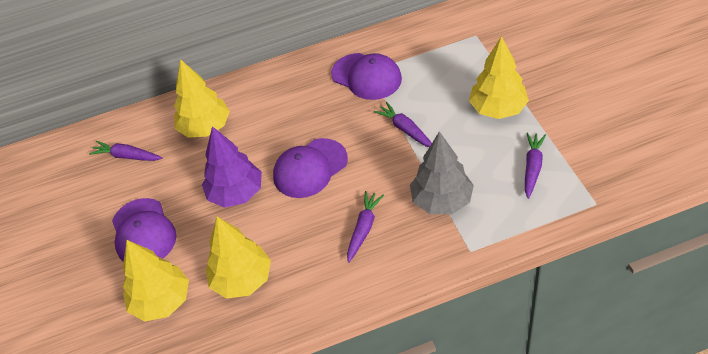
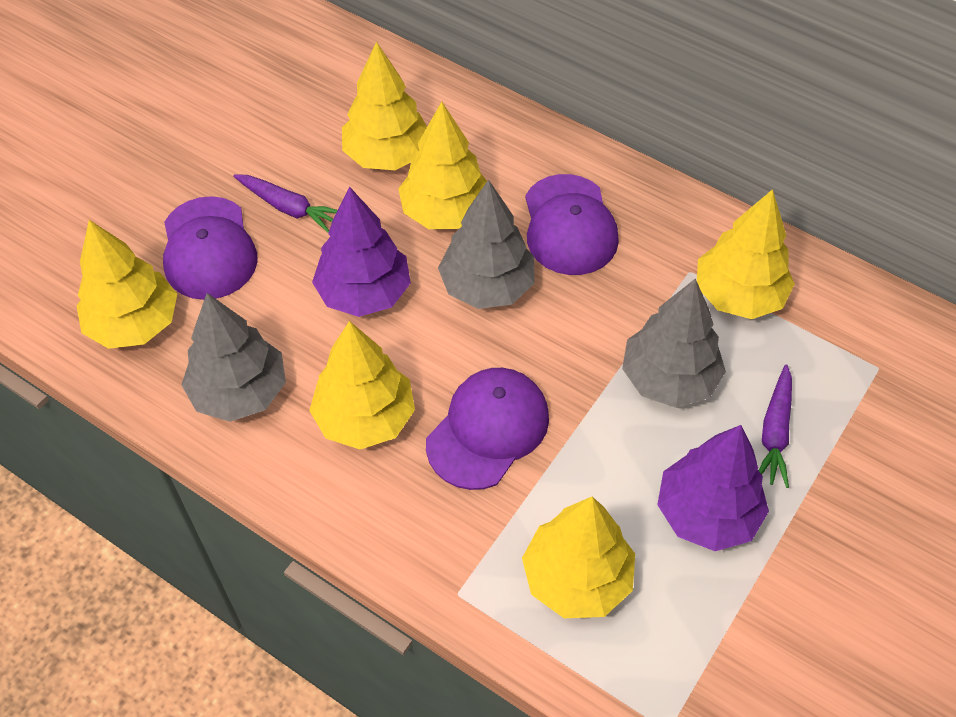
grey tree: 1 -> 3
purple carrot: 4 -> 2
purple tree: 1 -> 2
yellow tree: 4 -> 6

